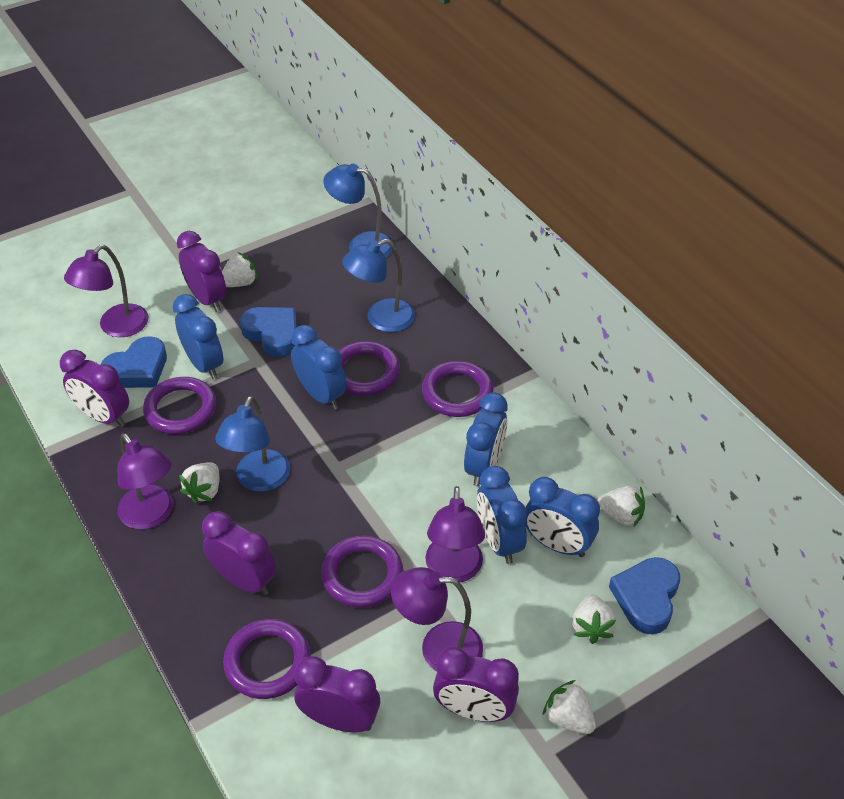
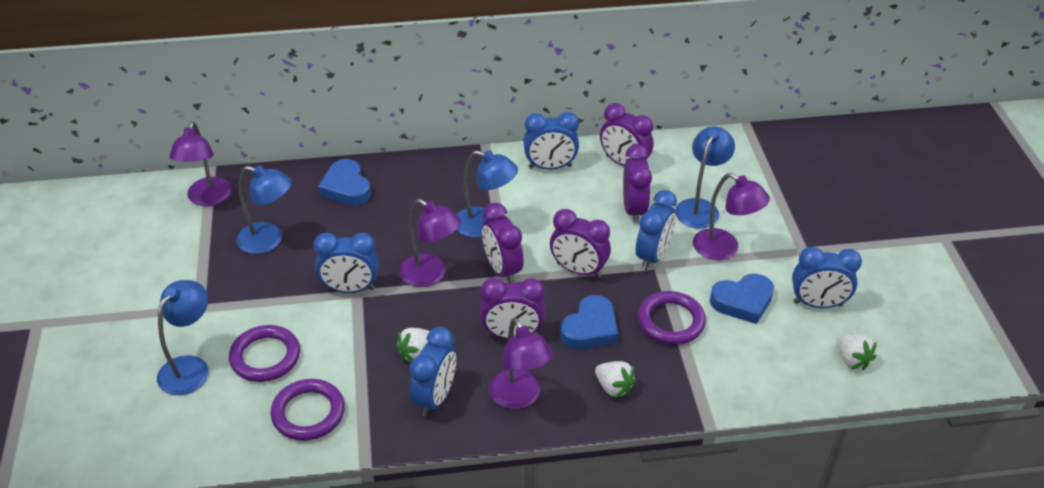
blue lamp: 3 -> 4
purple ring: 5 -> 3
white strawberry: 5 -> 3

